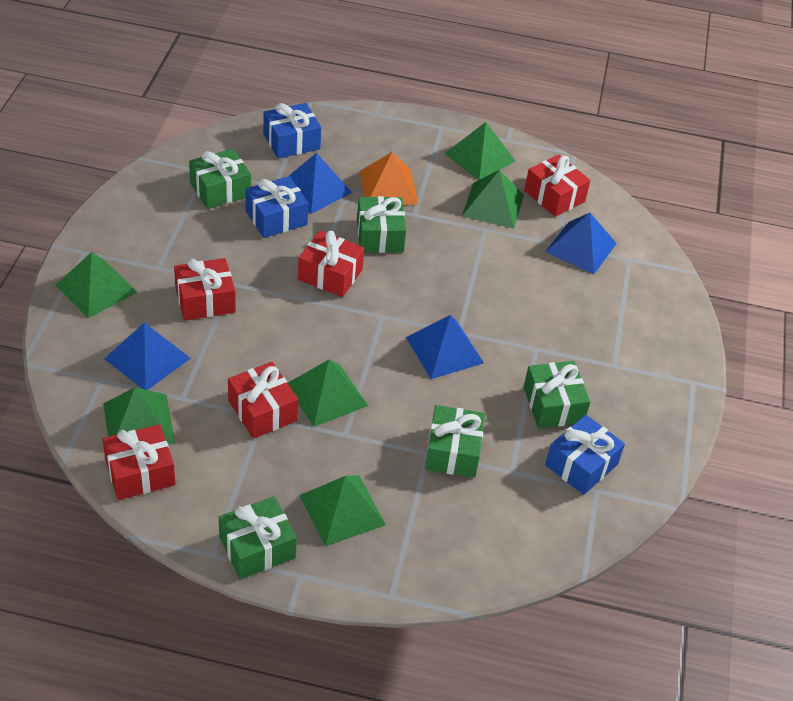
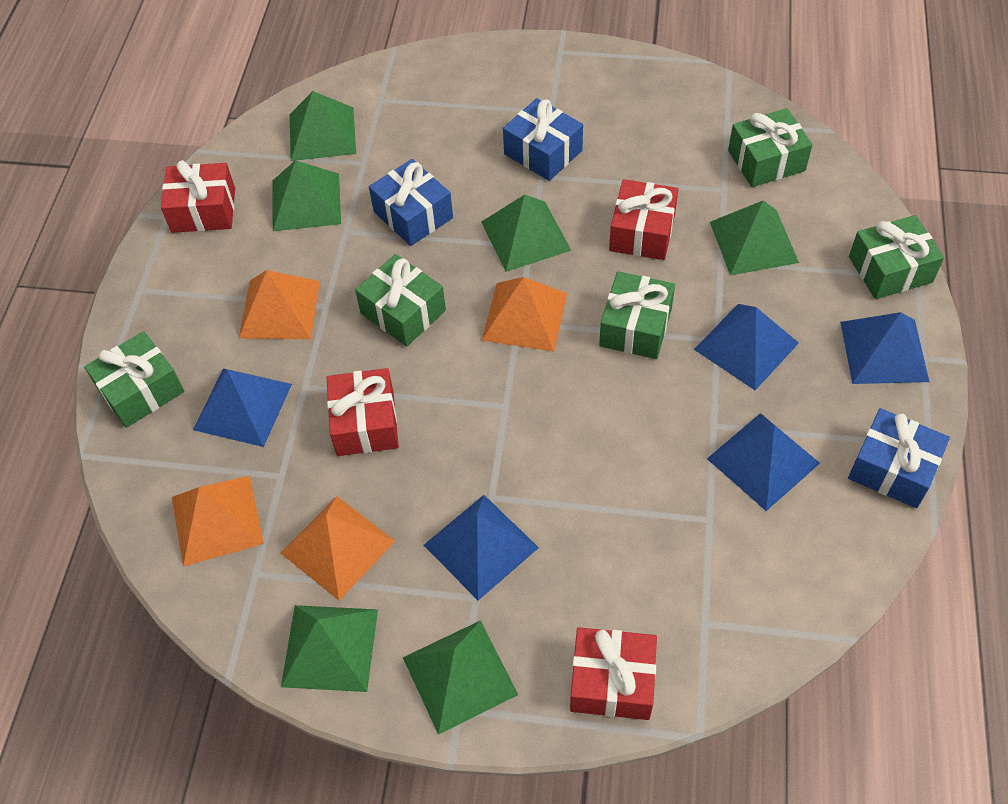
blue pyramid: 4 -> 5
orange pyramid: 1 -> 4
red gift: 5 -> 4

